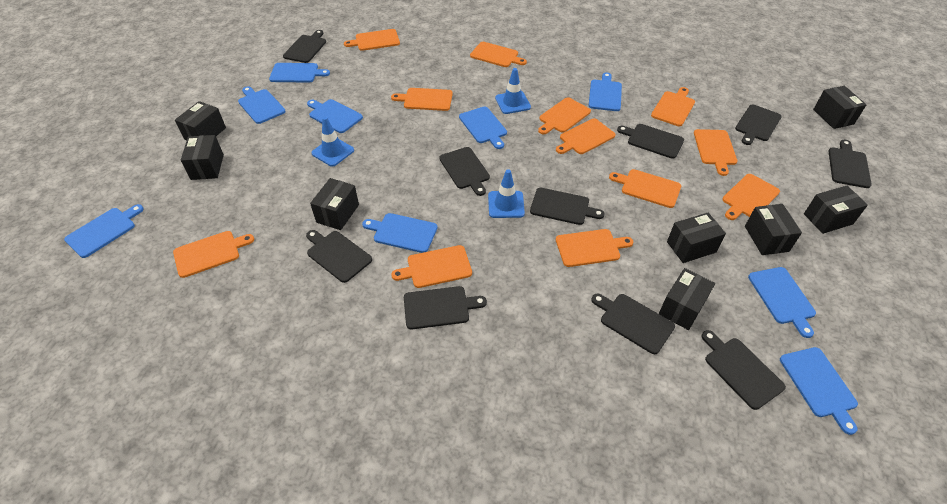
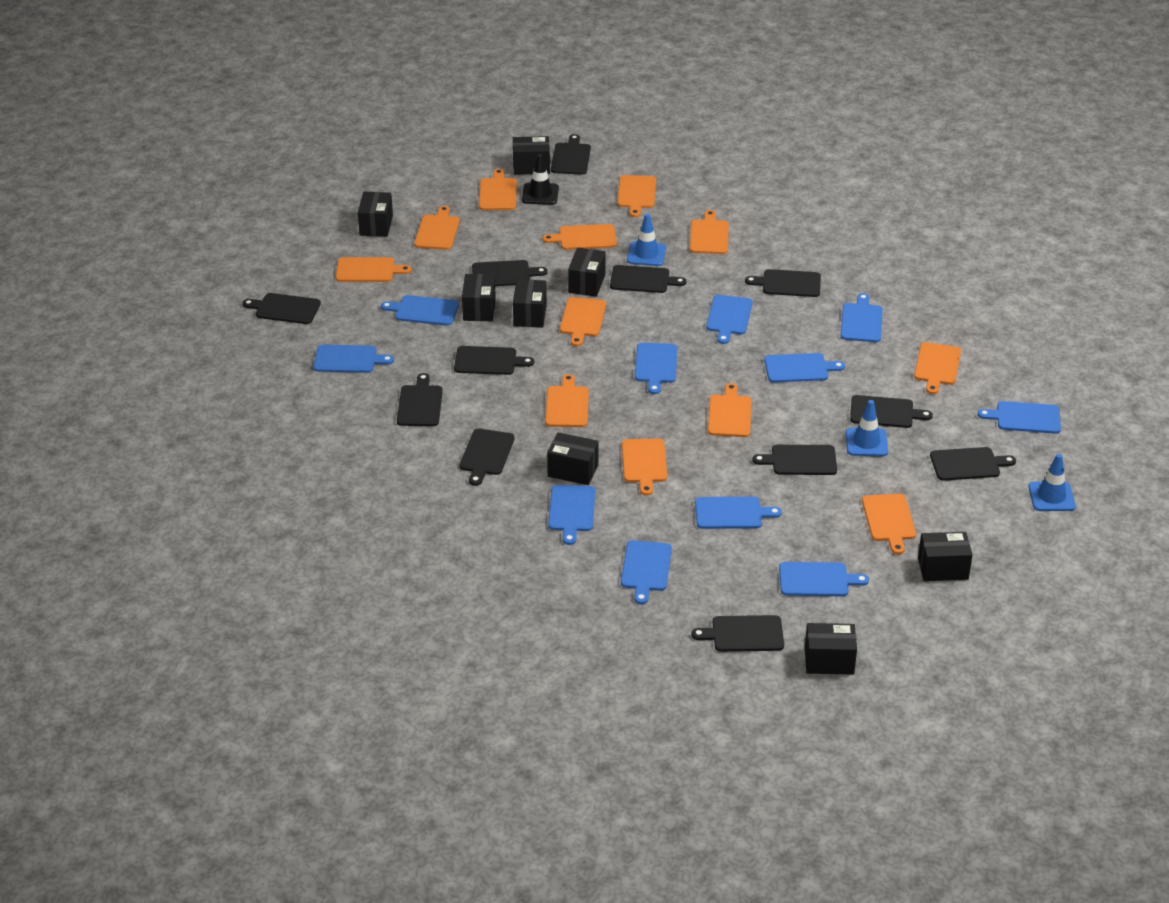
black cutting board: 10 -> 12
black traffic cone: 0 -> 1
blue cutting board: 9 -> 11

